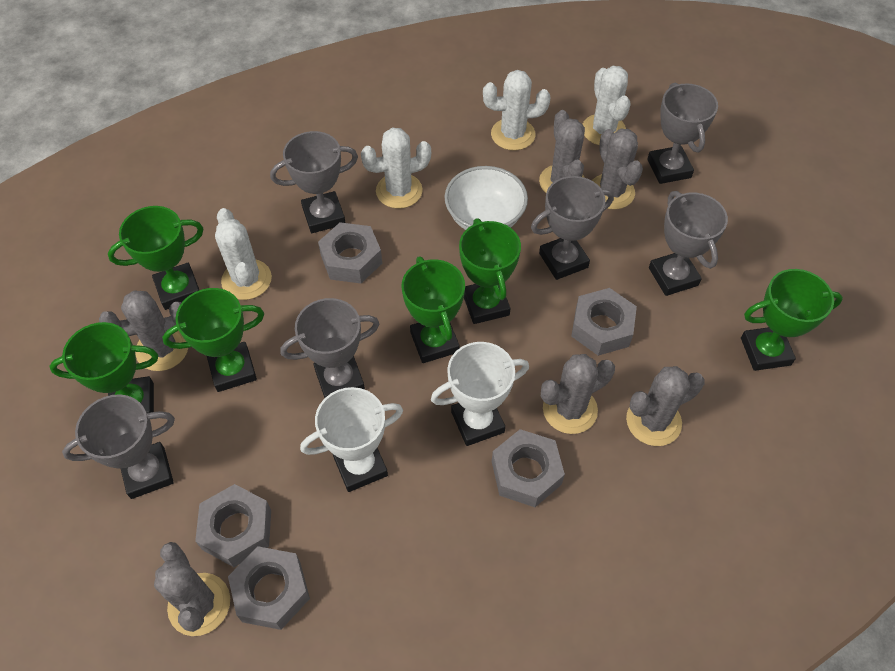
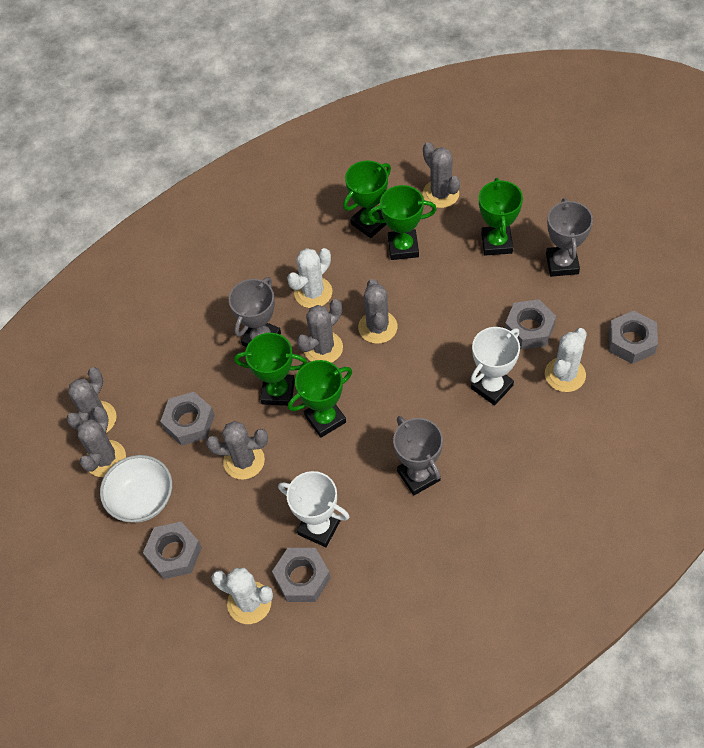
green trophy: 6 -> 5
grey trophy: 6 -> 3
white cactus: 4 -> 3

